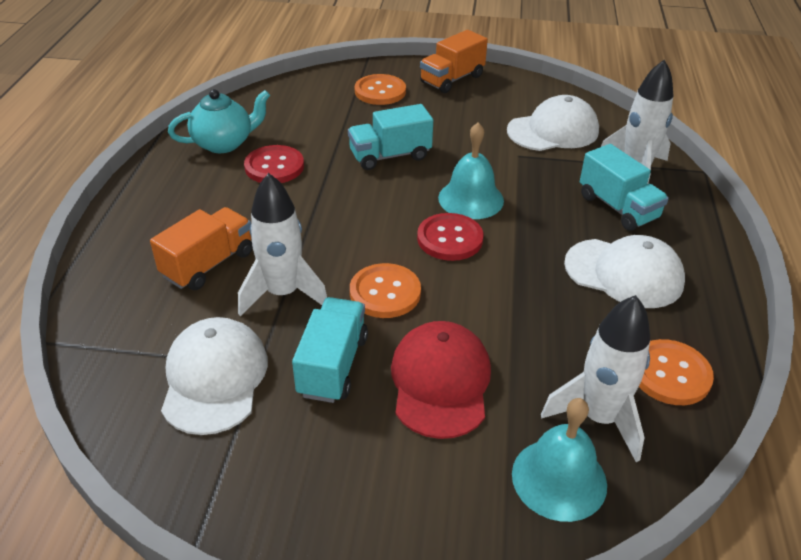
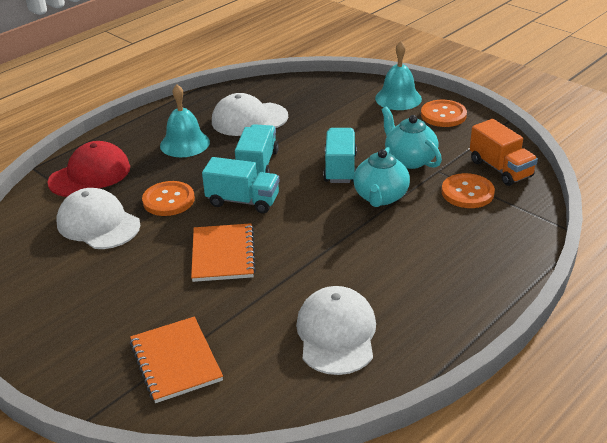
orange notebook: 0 -> 2
orange truck: 2 -> 1
red button: 2 -> 0
turquoise teapot: 1 -> 2
white rocket: 3 -> 0

